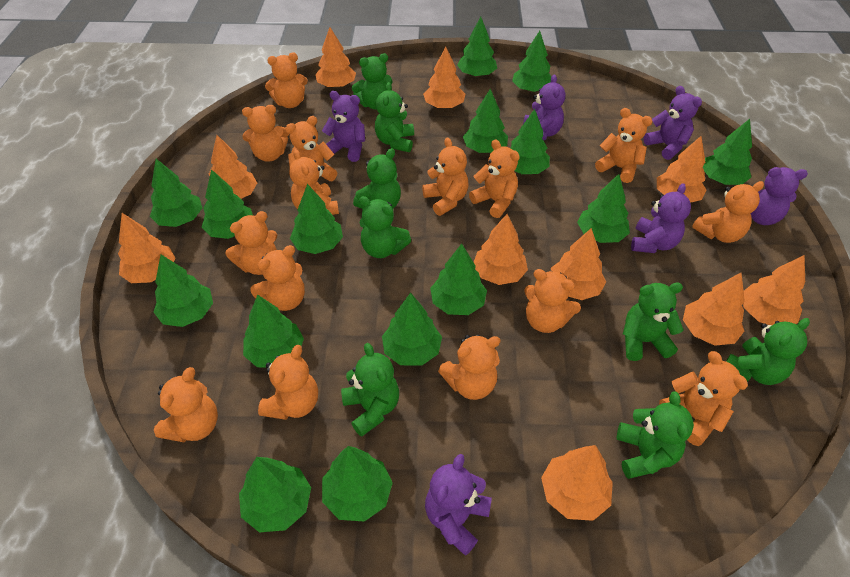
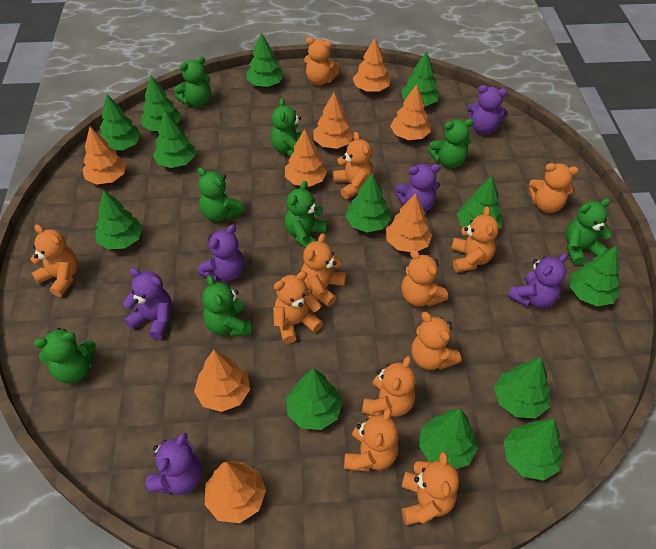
green tree: 15 -> 13
orange teddy bear: 15 -> 12
orange tree: 10 -> 8

